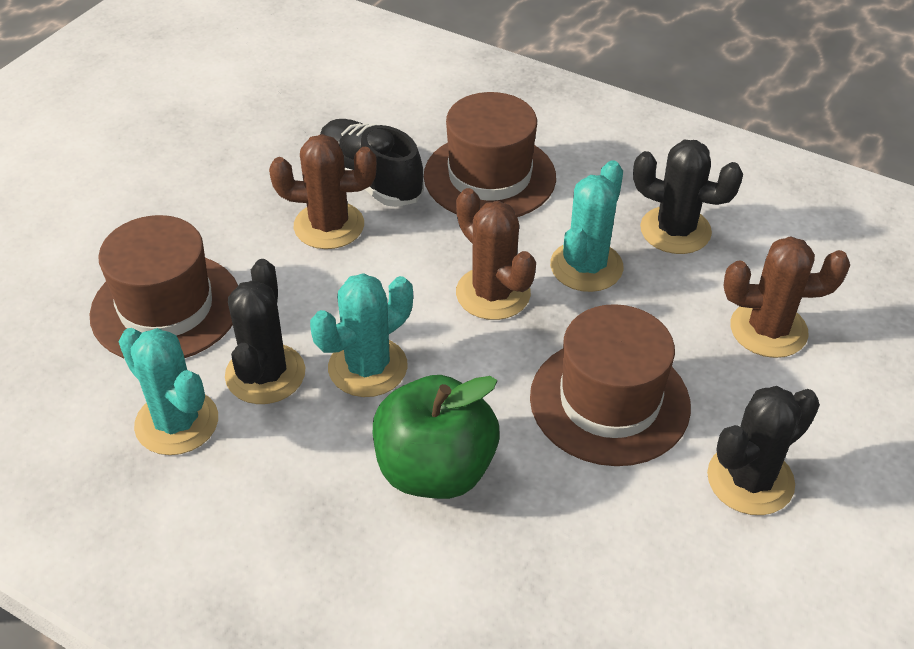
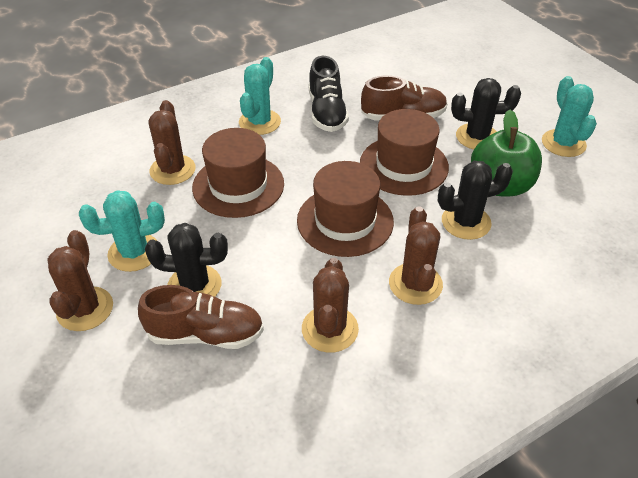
brown cactus: 3 -> 4
brown shoe: 0 -> 2

